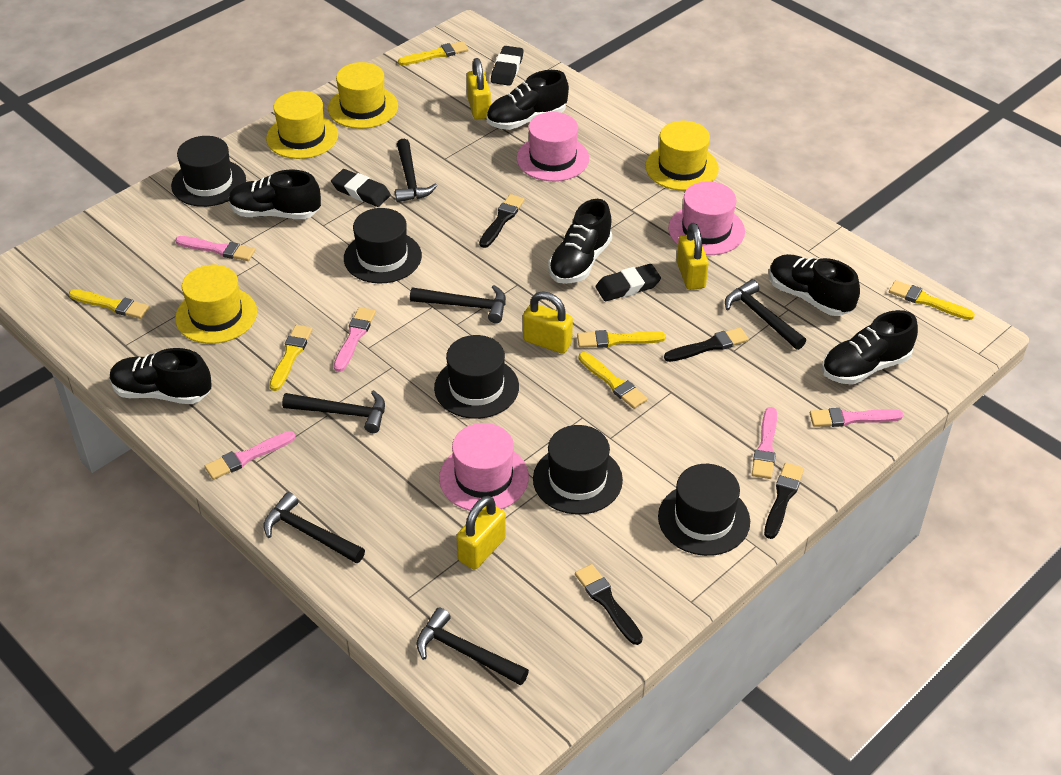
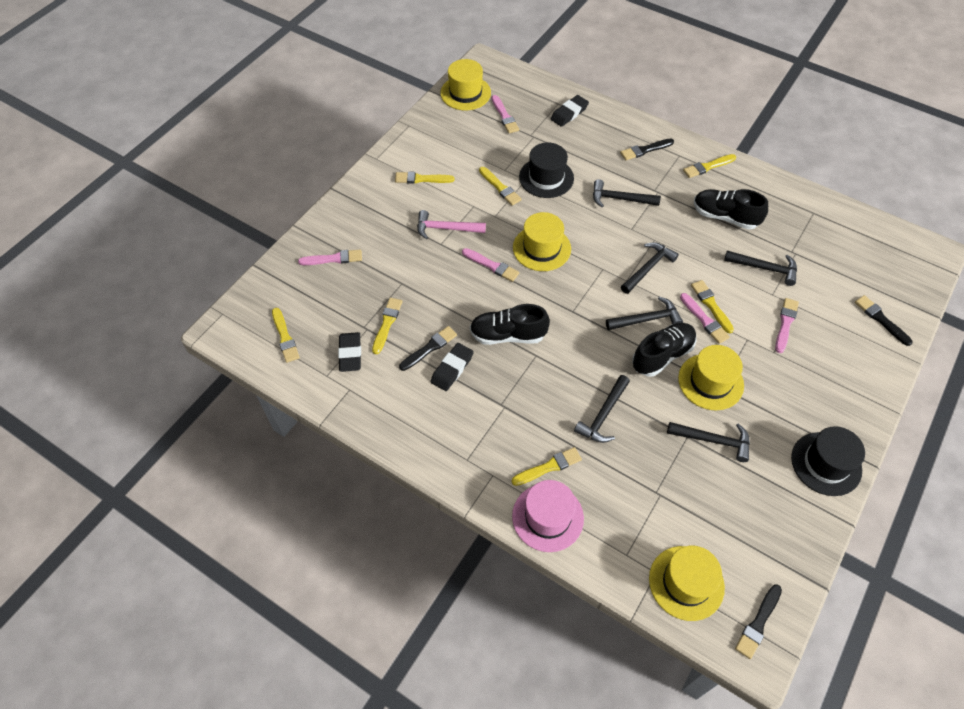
black hat: 5 -> 2
black shoe: 6 -> 3
pink hammer: 0 -> 1
pink hat: 3 -> 1
yellow brush: 6 -> 7
yellow padlock: 4 -> 0

